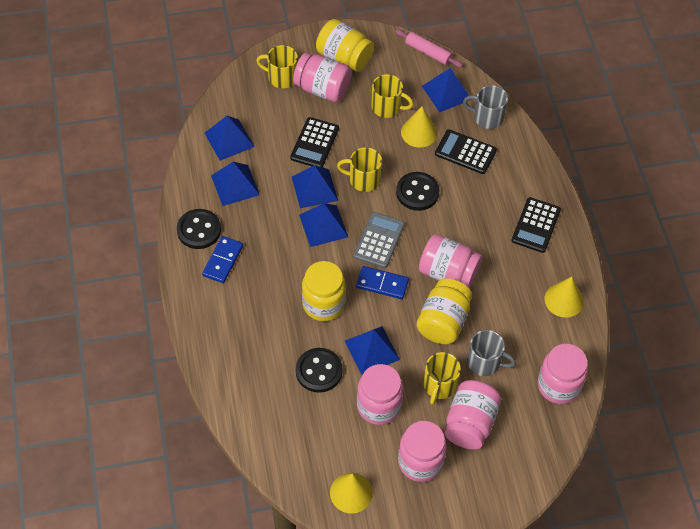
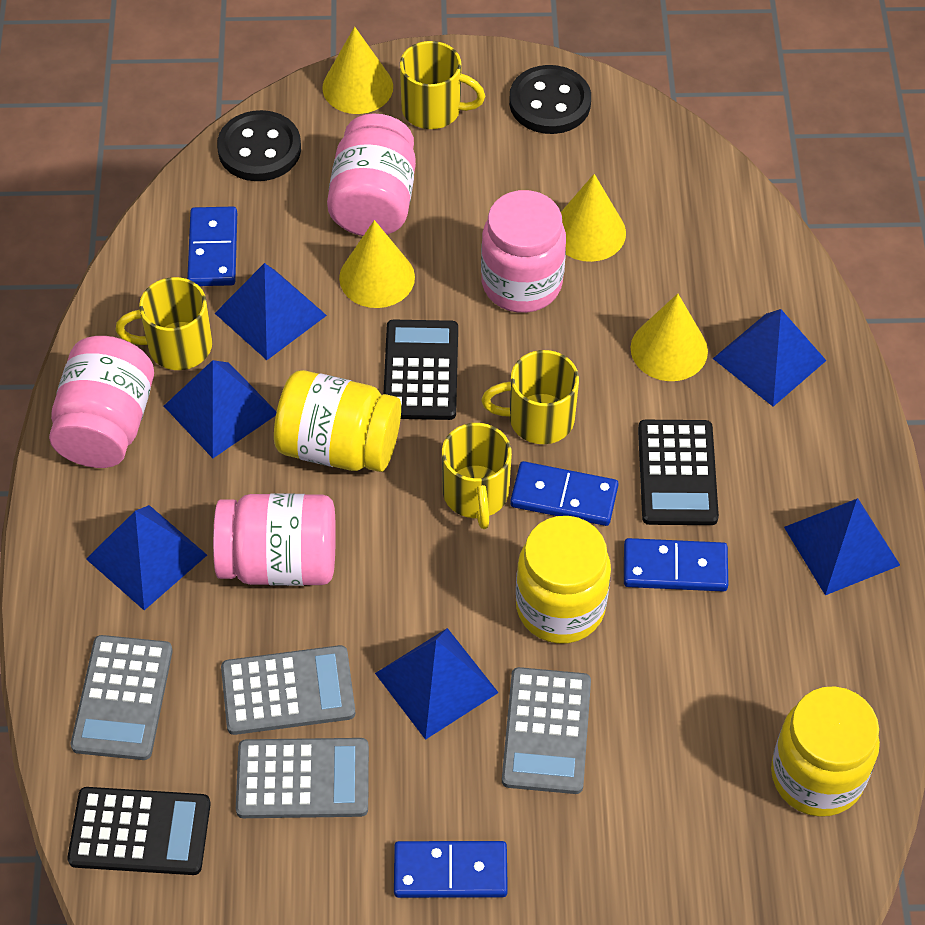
black button: 3 -> 2
blue domino: 2 -> 4
grey calculator: 1 -> 4
grey mug: 2 -> 0
pink jar: 6 -> 4
pink rolling pin: 1 -> 0
yellow cone: 3 -> 4

